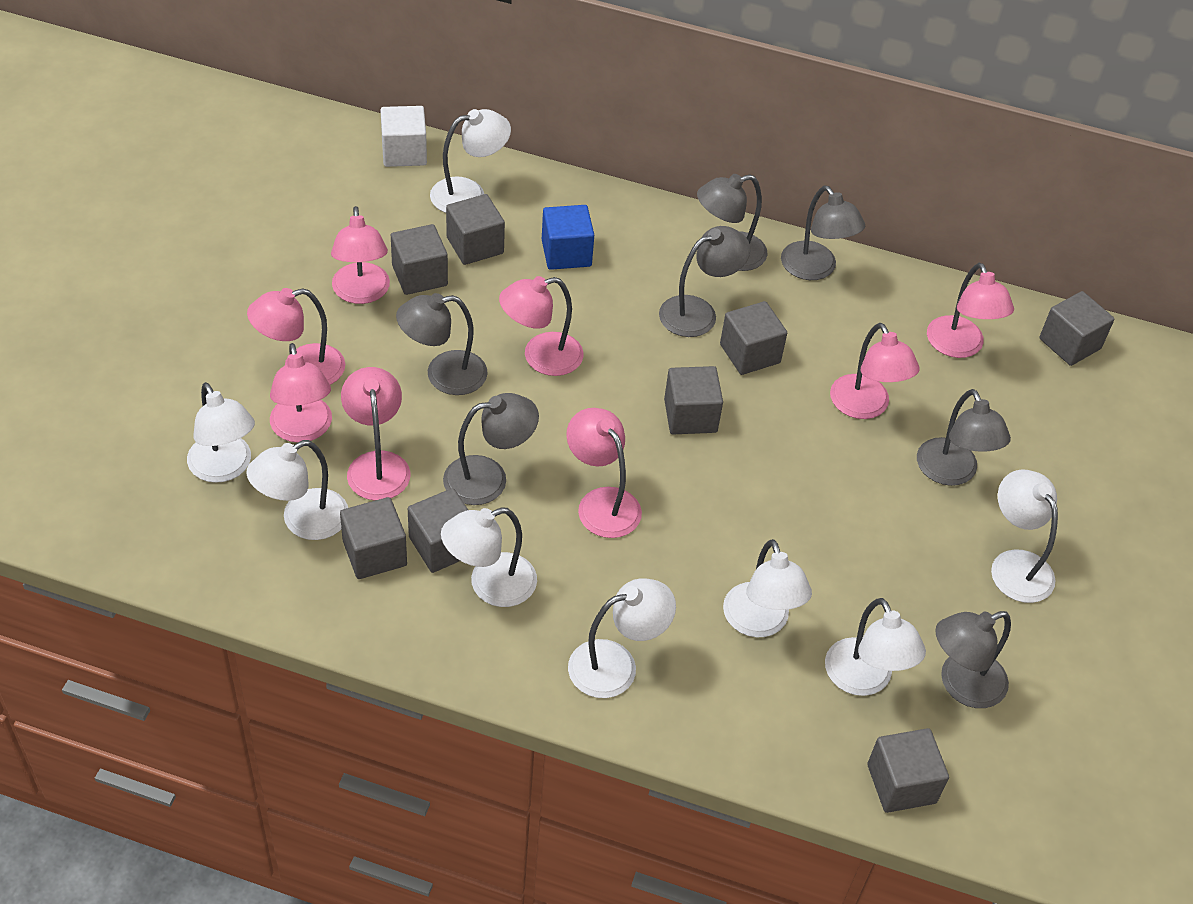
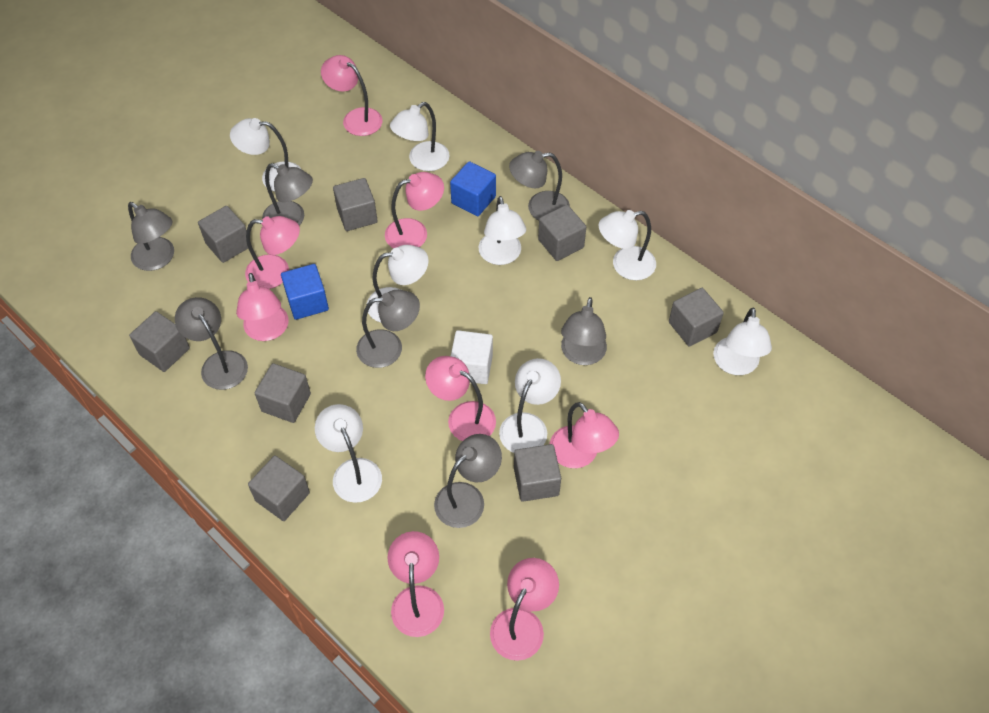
blue cube: 1 -> 2

